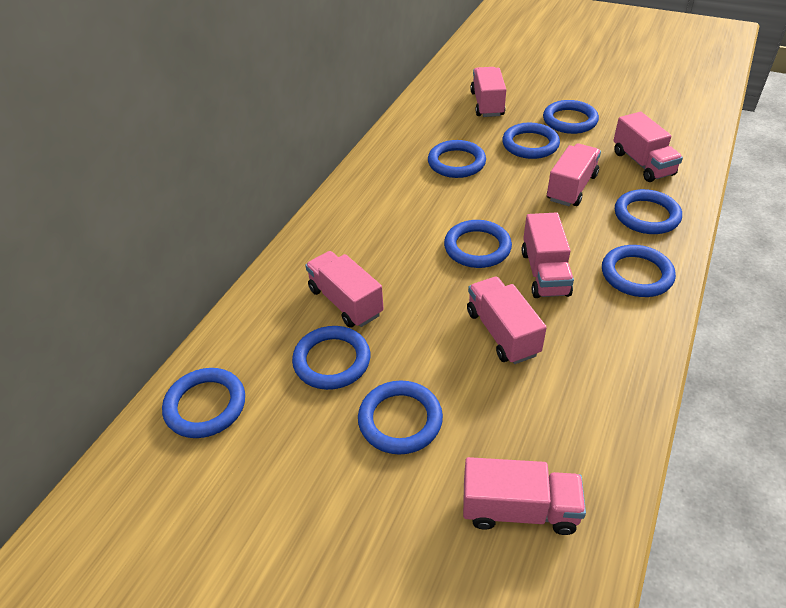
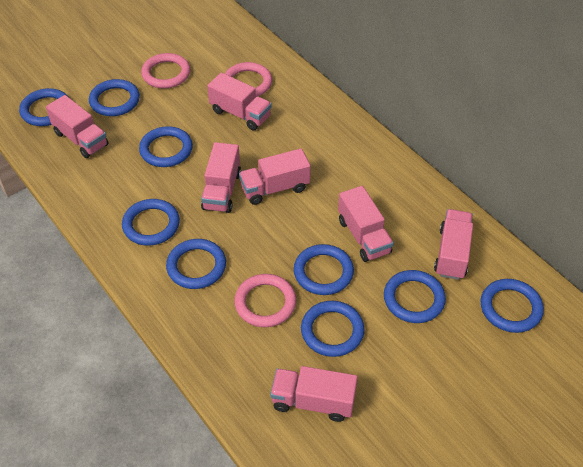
pink ring: 0 -> 3

